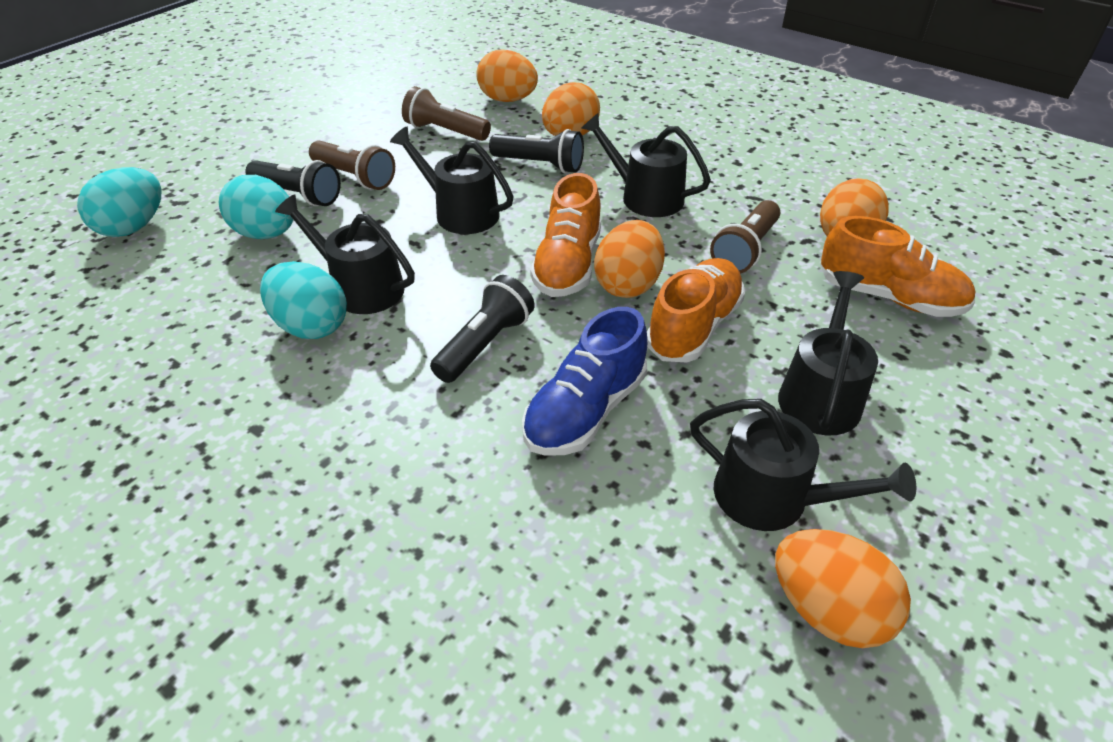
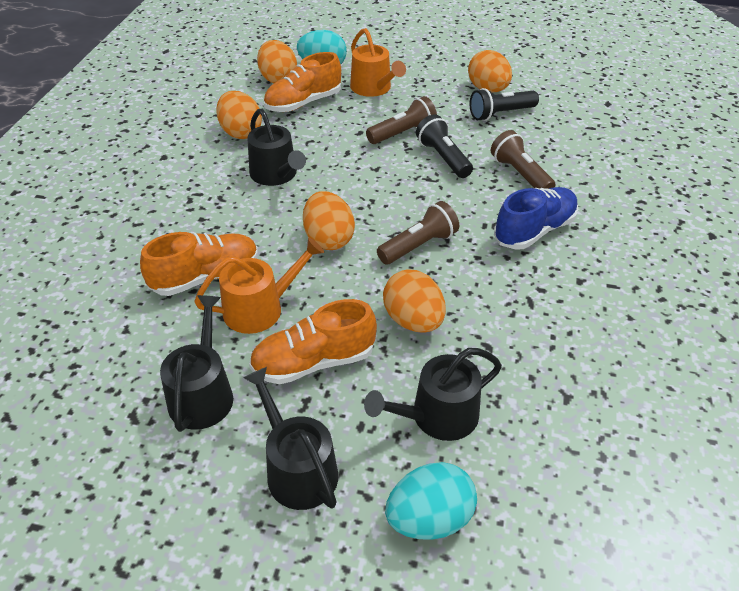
black flashlight: 3 -> 2
black watering can: 5 -> 4
orange watering can: 0 -> 2
turquoise egg: 3 -> 2

